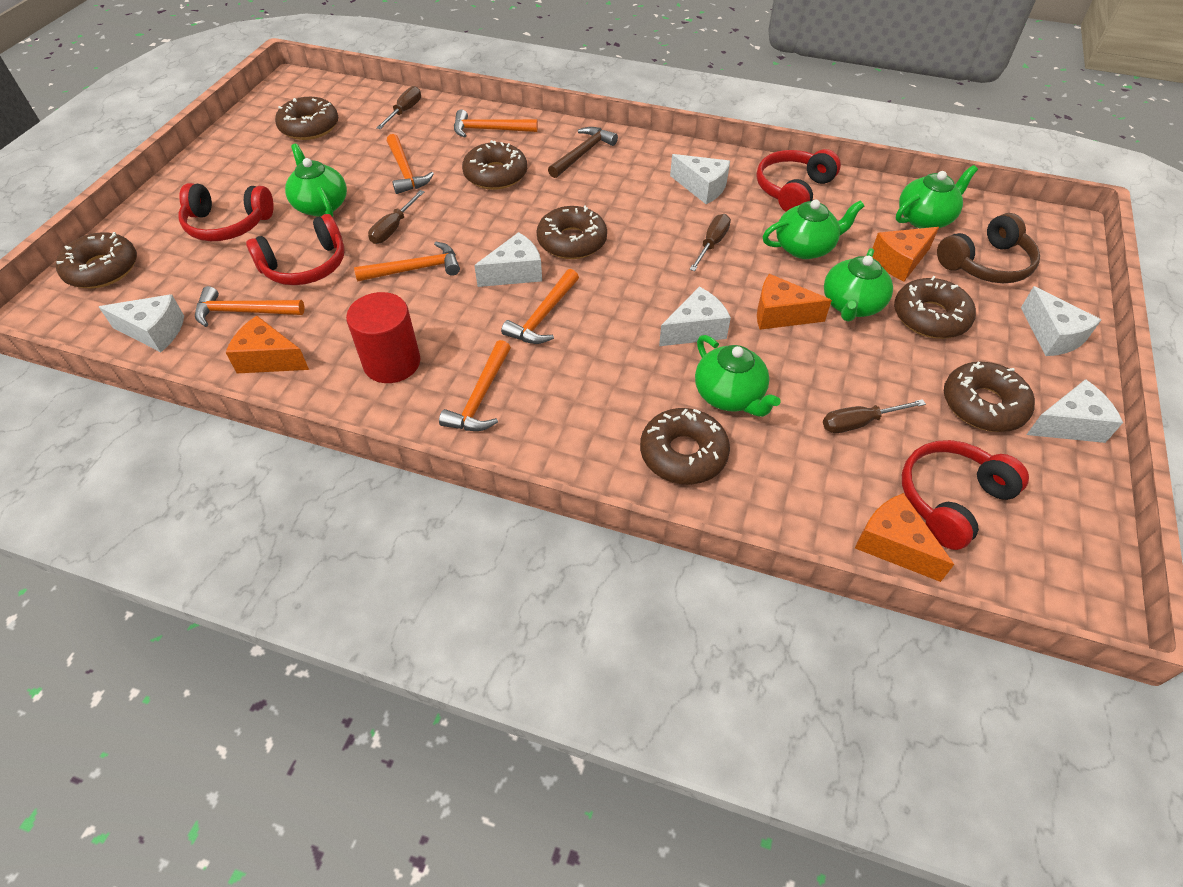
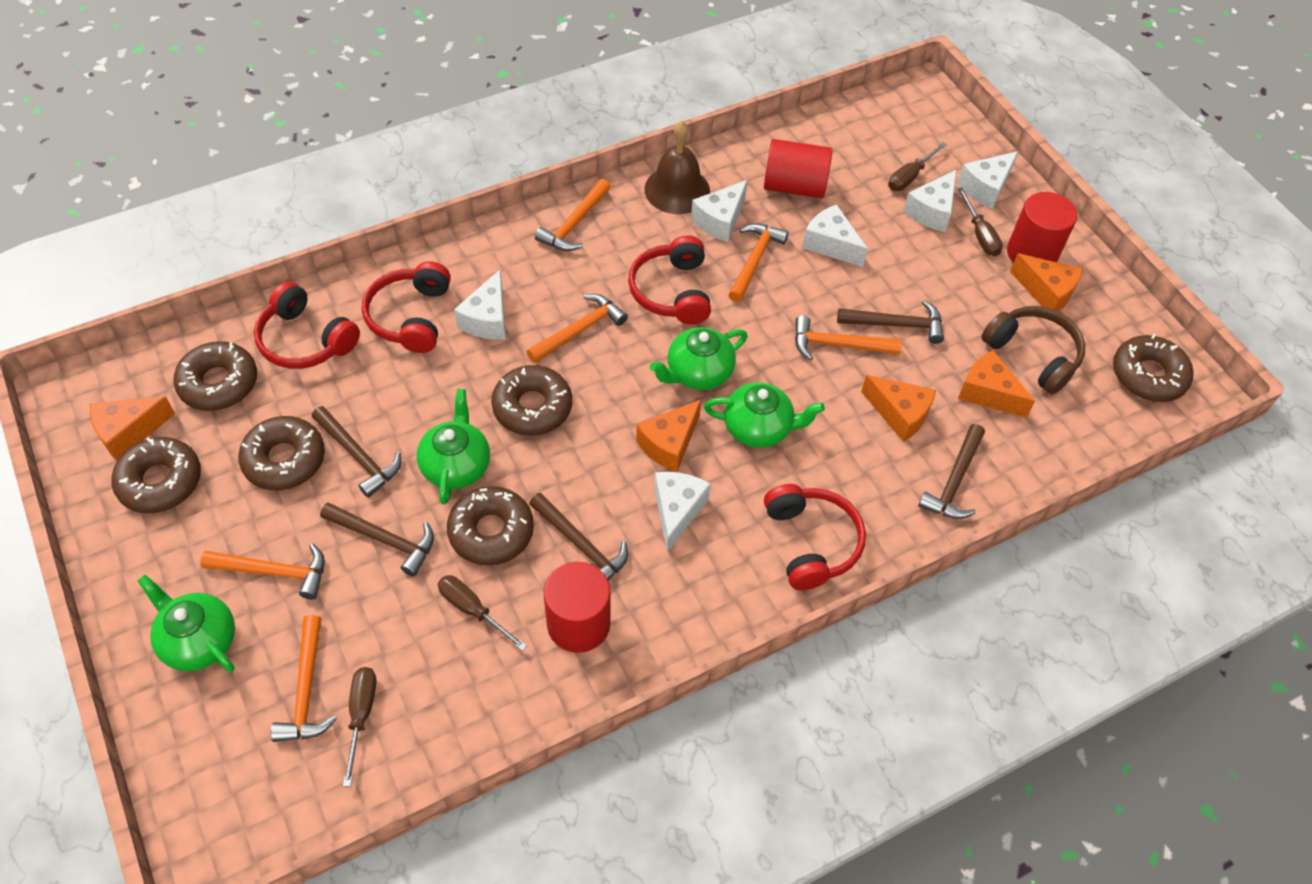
brown bell: 0 -> 1
brown donut: 7 -> 6
brown hammer: 1 -> 5
green teapot: 5 -> 4
orange cheese: 4 -> 5
red cylinder: 1 -> 3

